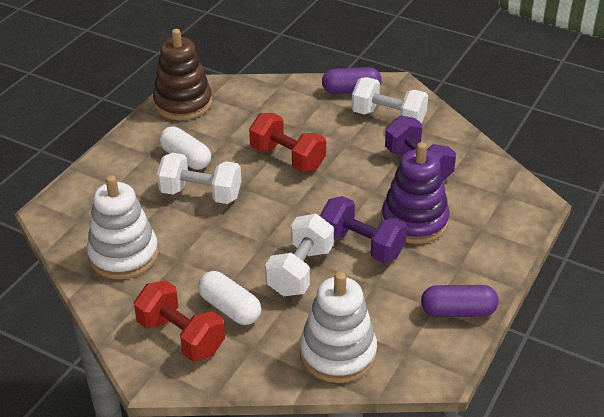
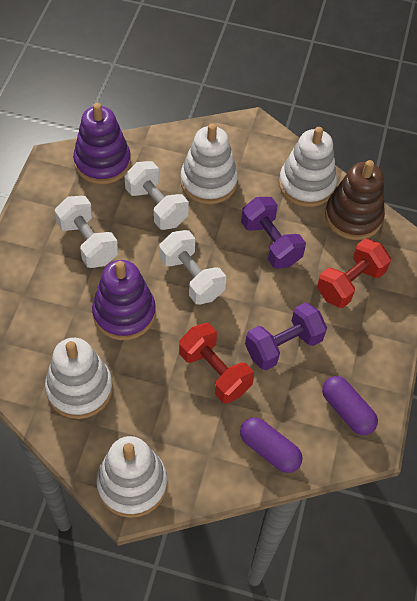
purple stacking toy: 1 -> 2
white capsule: 2 -> 0
white stacking toy: 2 -> 4

